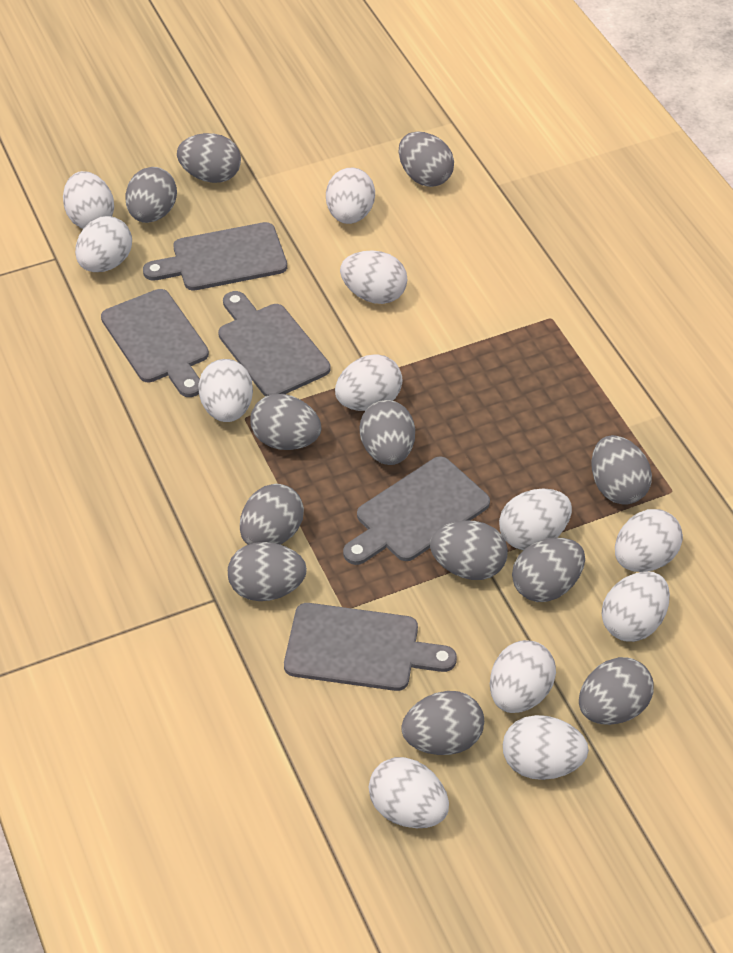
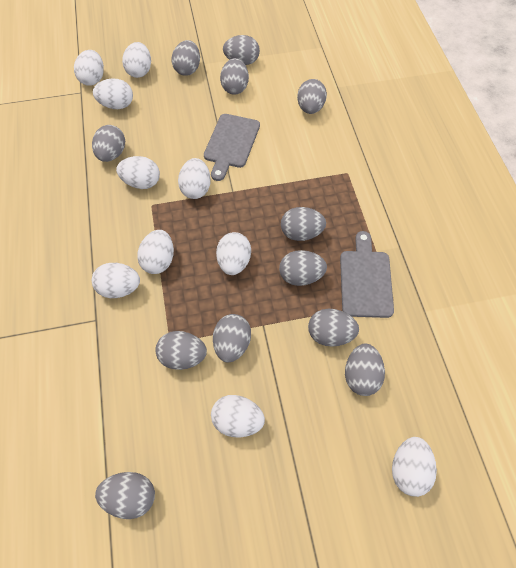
grey cutting board: 5 -> 2
white egg: 12 -> 10

